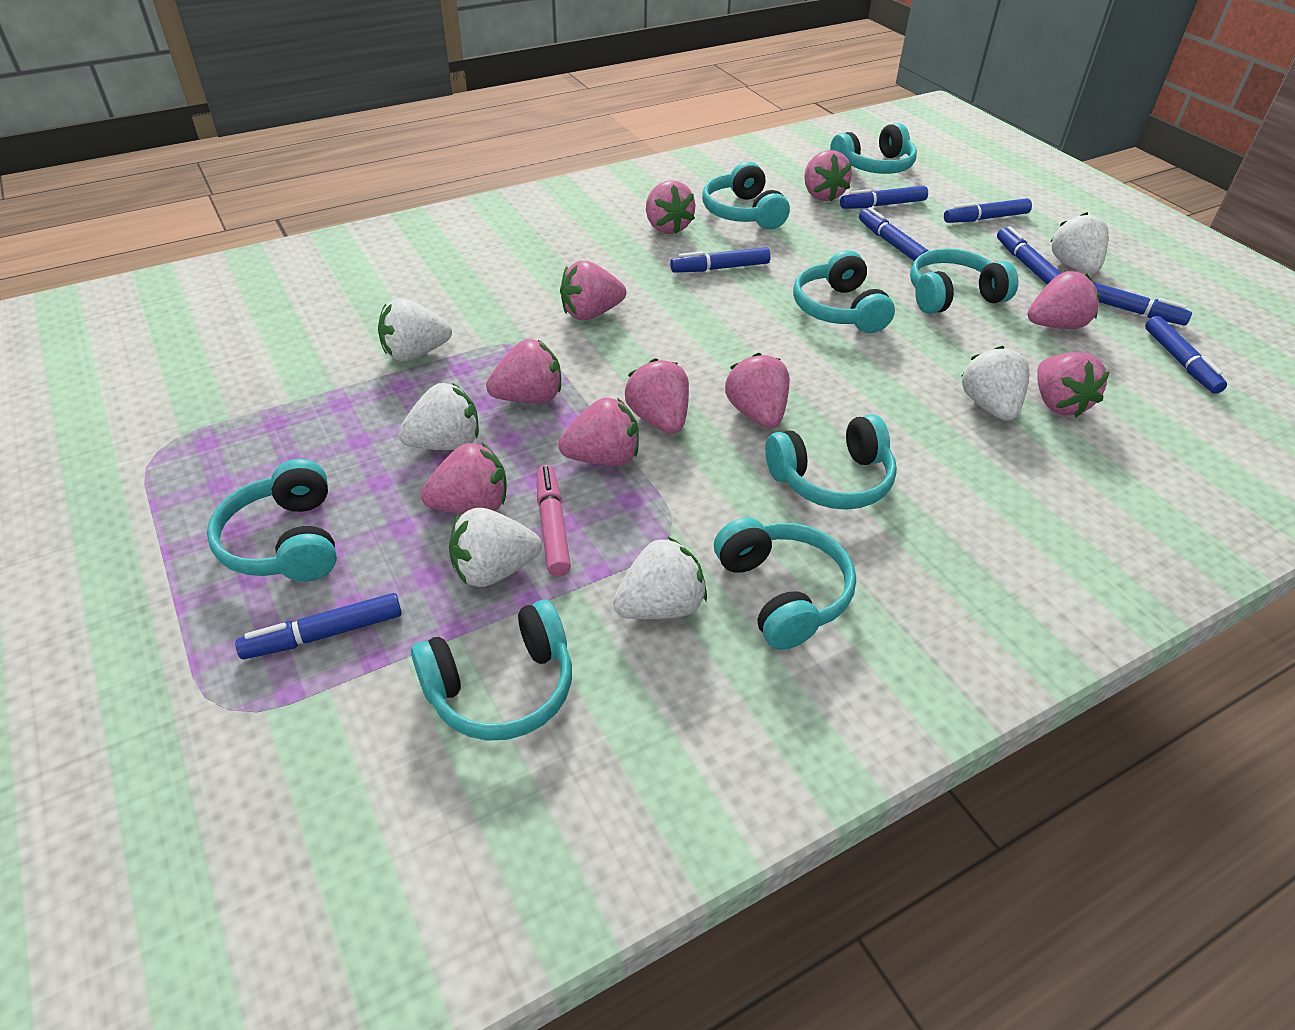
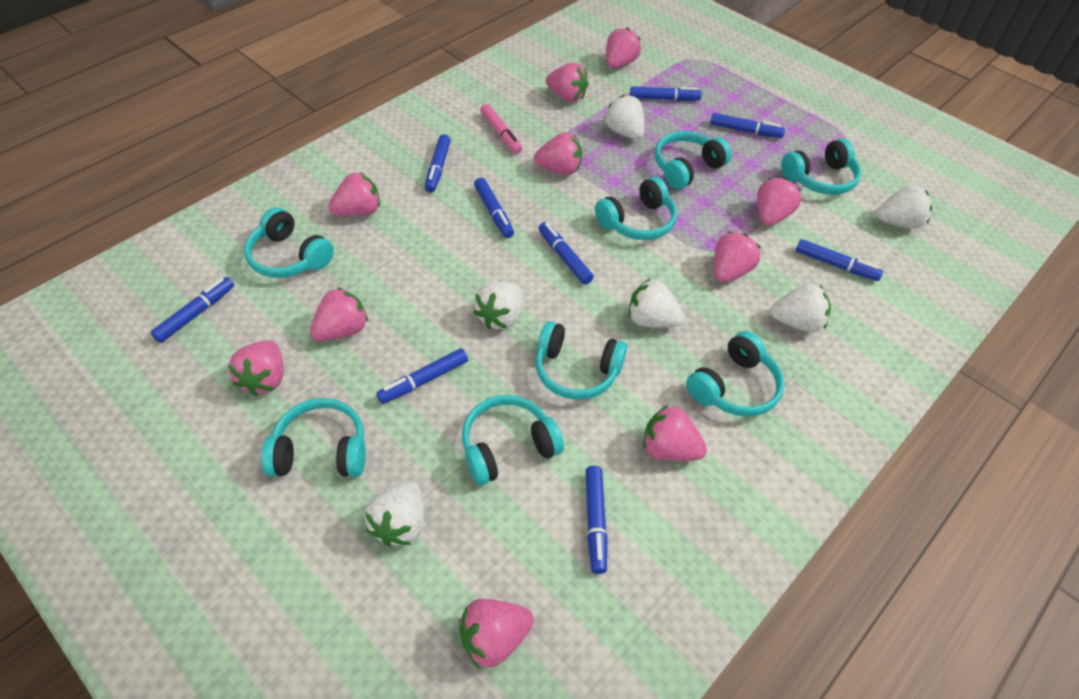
blue marker: 8 -> 9

